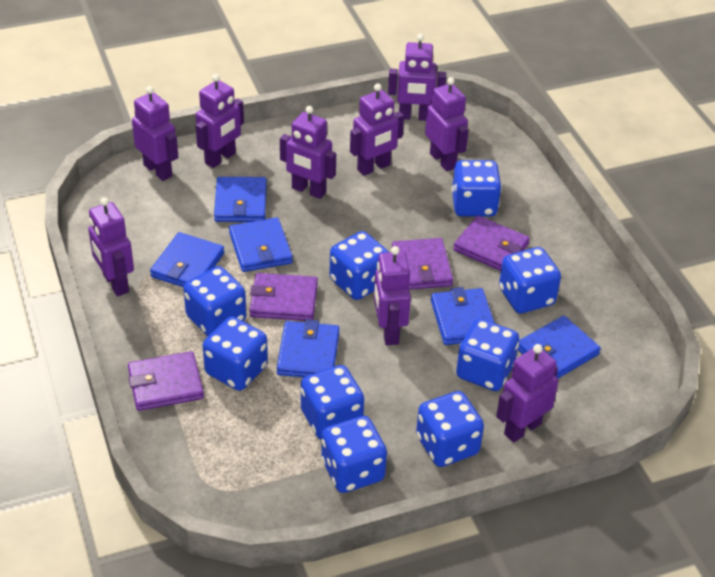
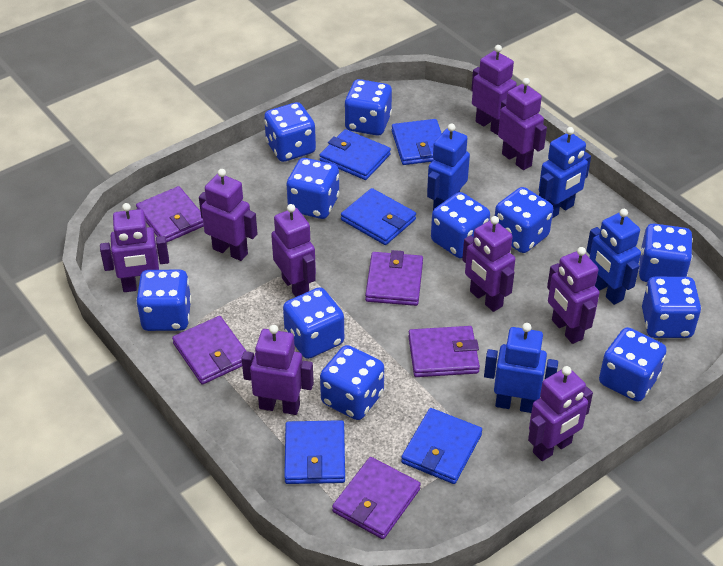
blue dice: 9 -> 11
blue robot: 0 -> 4
blue wallet: 6 -> 5
purple wallet: 4 -> 5

